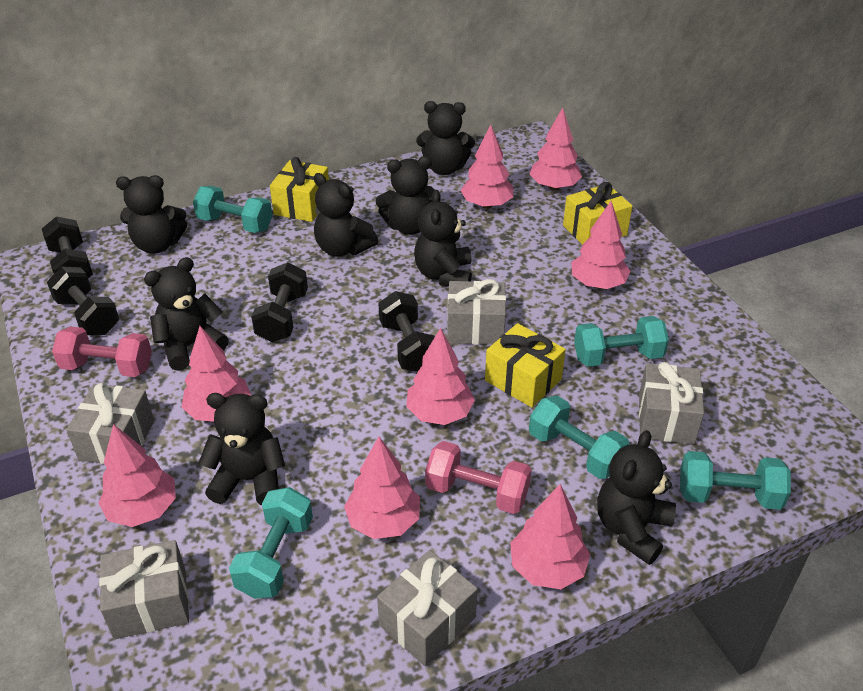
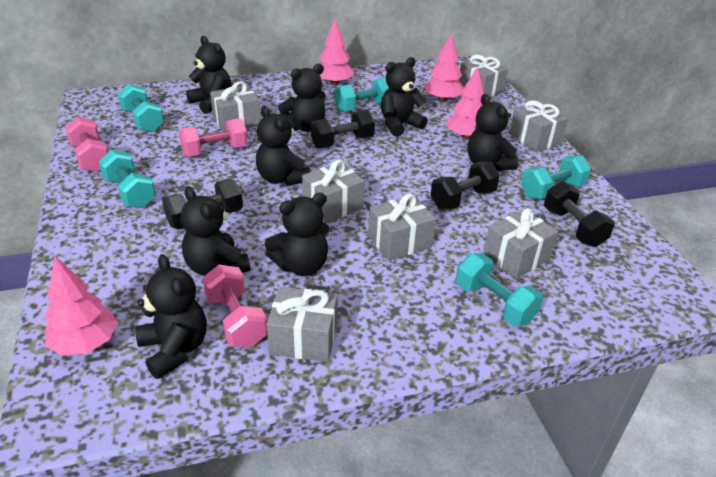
grey gift: 5 -> 7
pink dumbbell: 2 -> 3
pink tree: 8 -> 4
yellow gift: 3 -> 0

